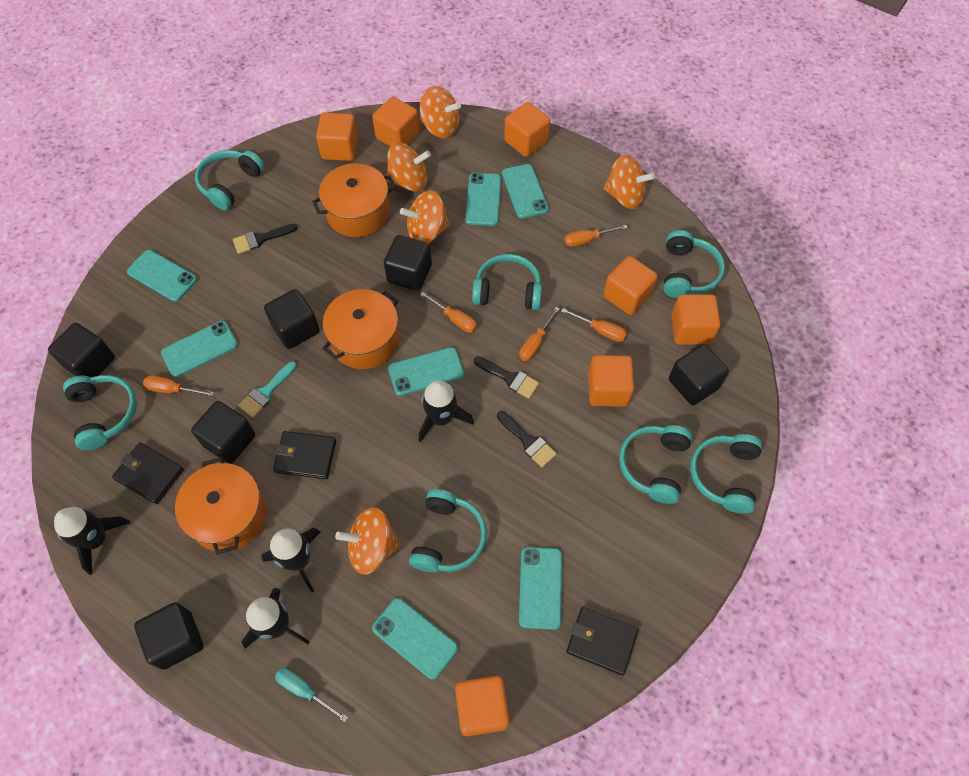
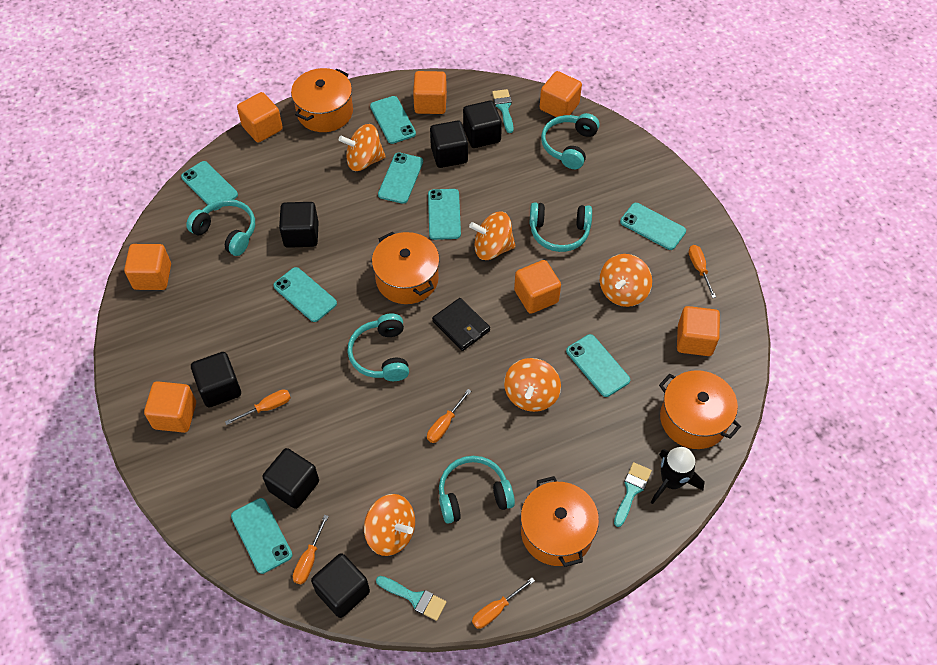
black brush: 3 -> 0
black rocket: 4 -> 1
black wallet: 3 -> 1
orange pot: 3 -> 4
turquoise brush: 1 -> 3
turquoise headphones: 7 -> 5
turquoise phone: 7 -> 8
turquoise screwdriver: 1 -> 0

